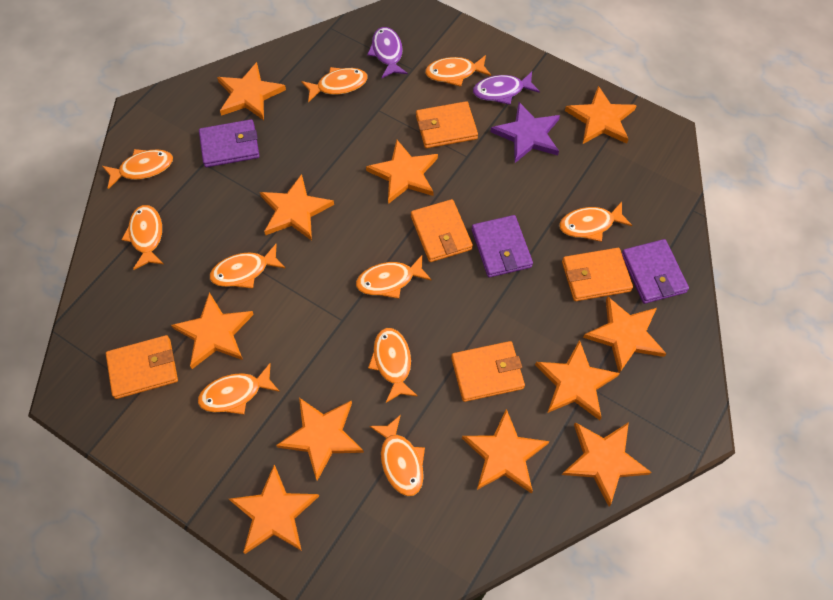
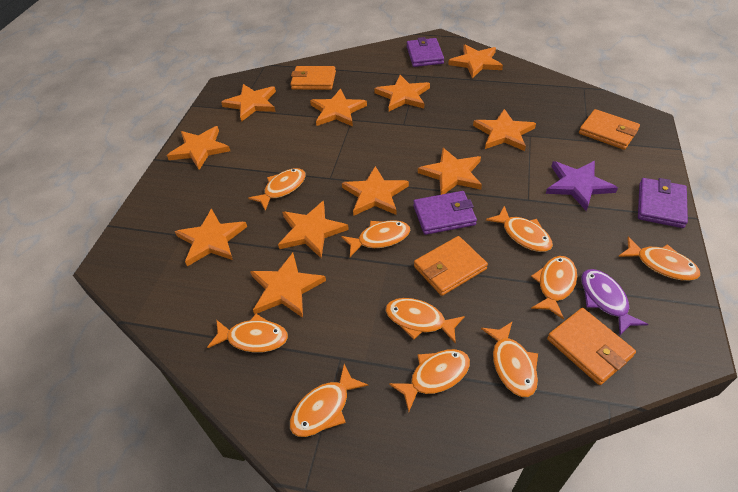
orange wallet: 5 -> 4
purple fish: 2 -> 1

